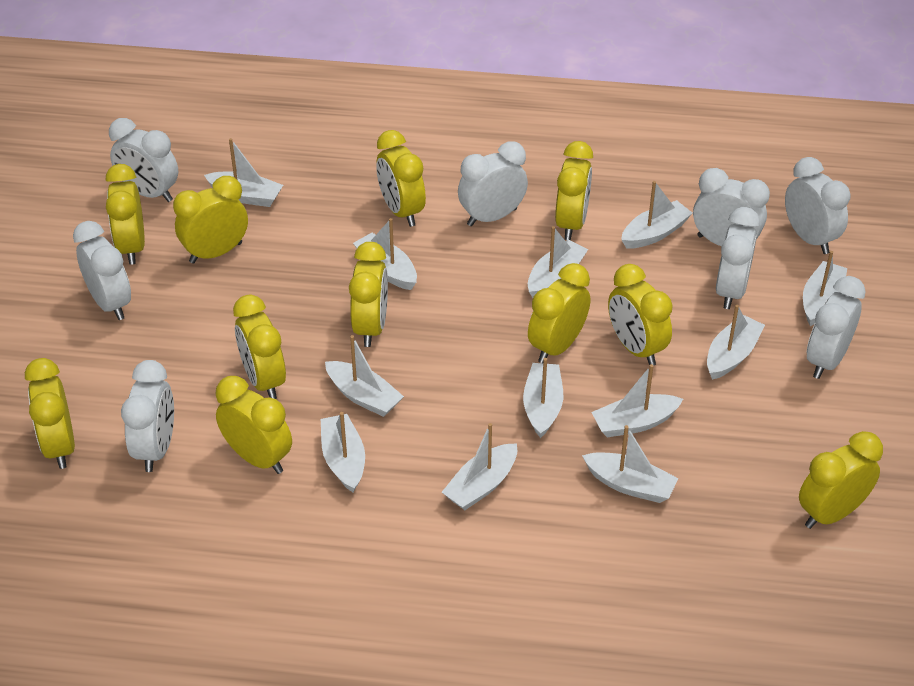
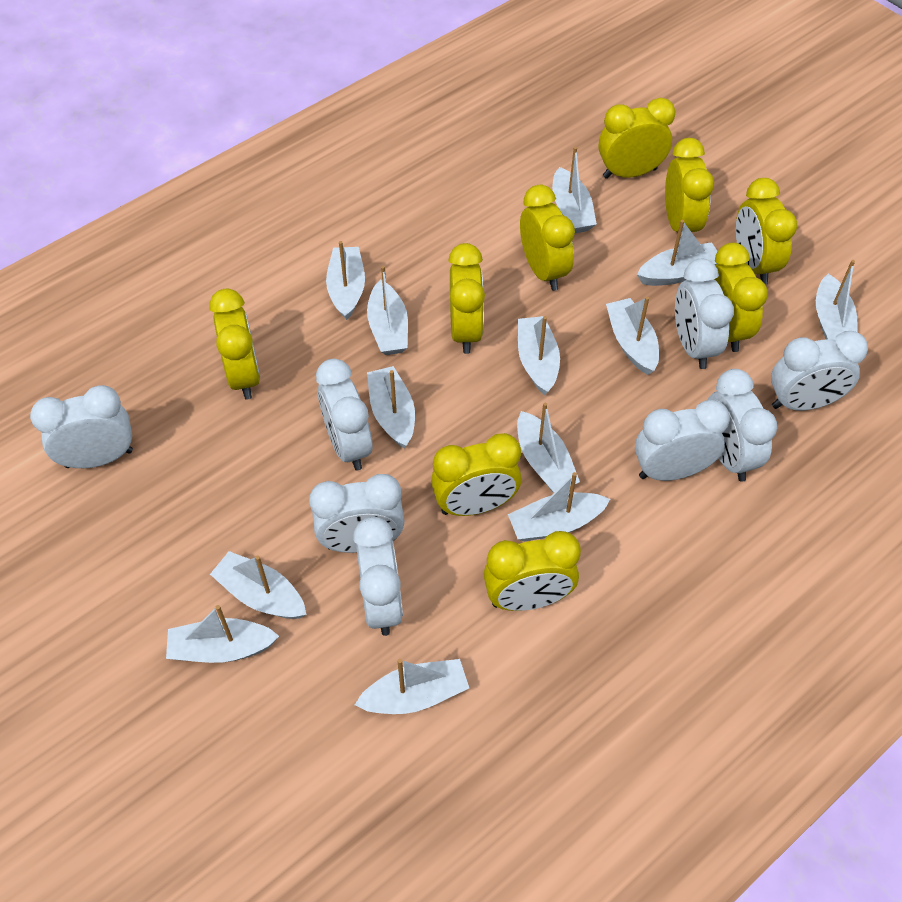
white boat: 12 -> 13
yellow clock: 11 -> 9

